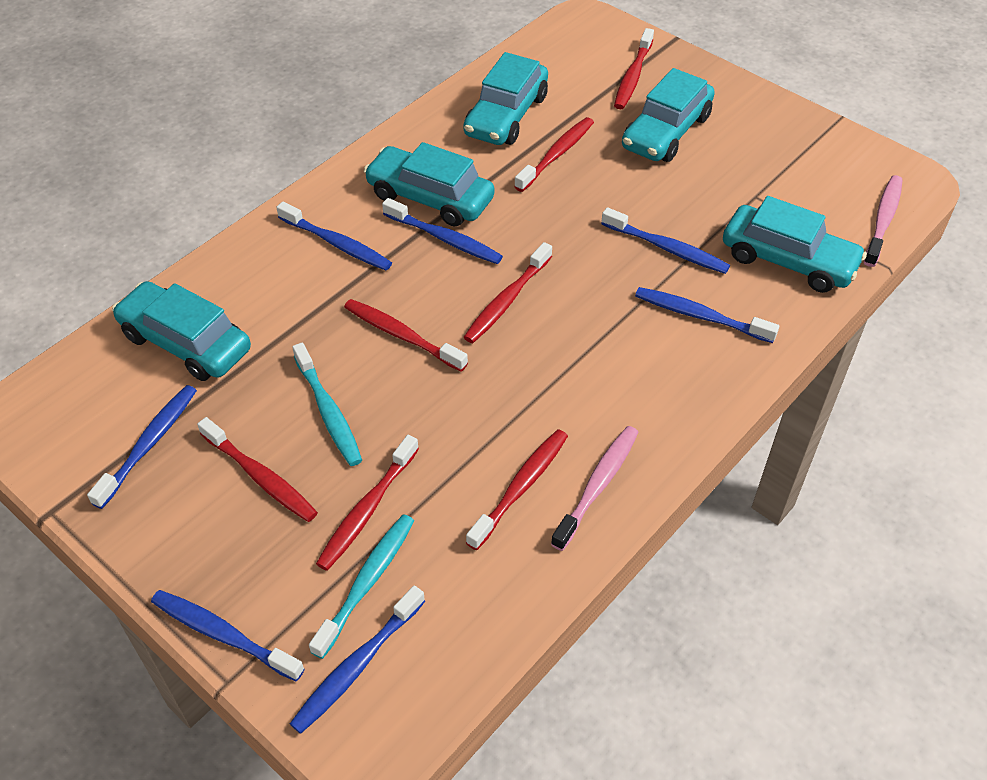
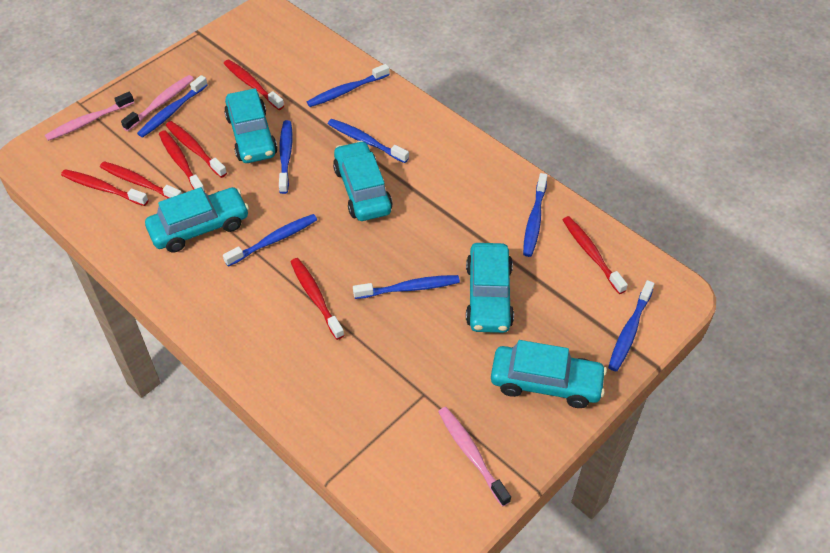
blue toothbrush: 7 -> 8
pink toothbrush: 2 -> 3
turquoise toothbrush: 2 -> 0

